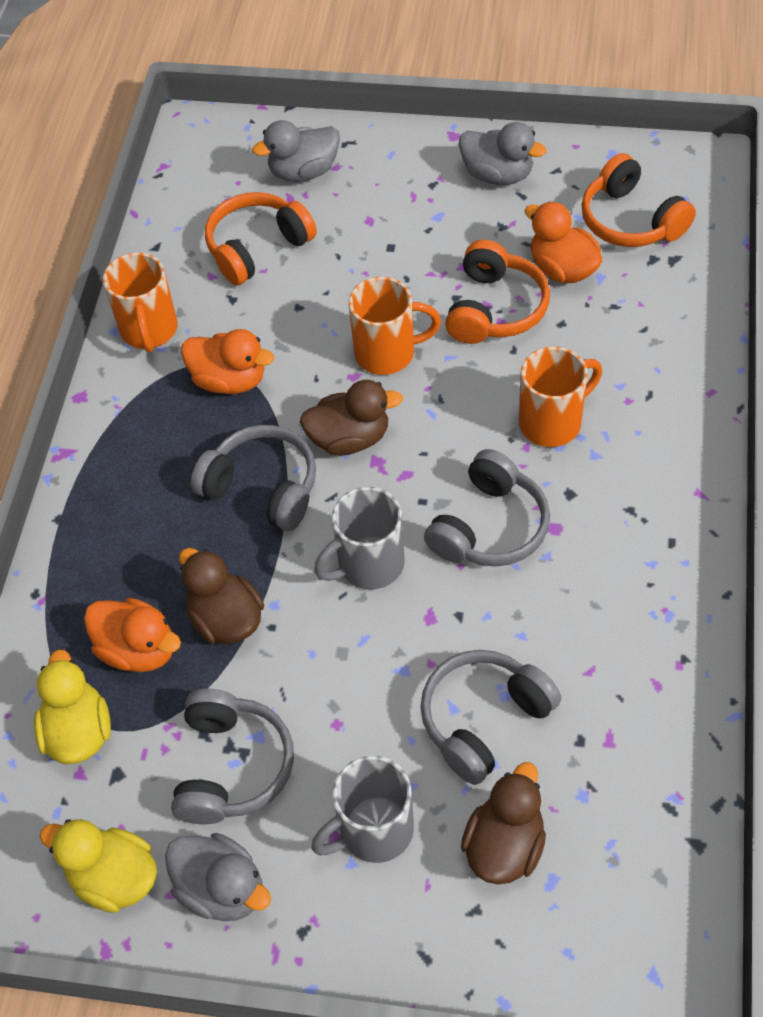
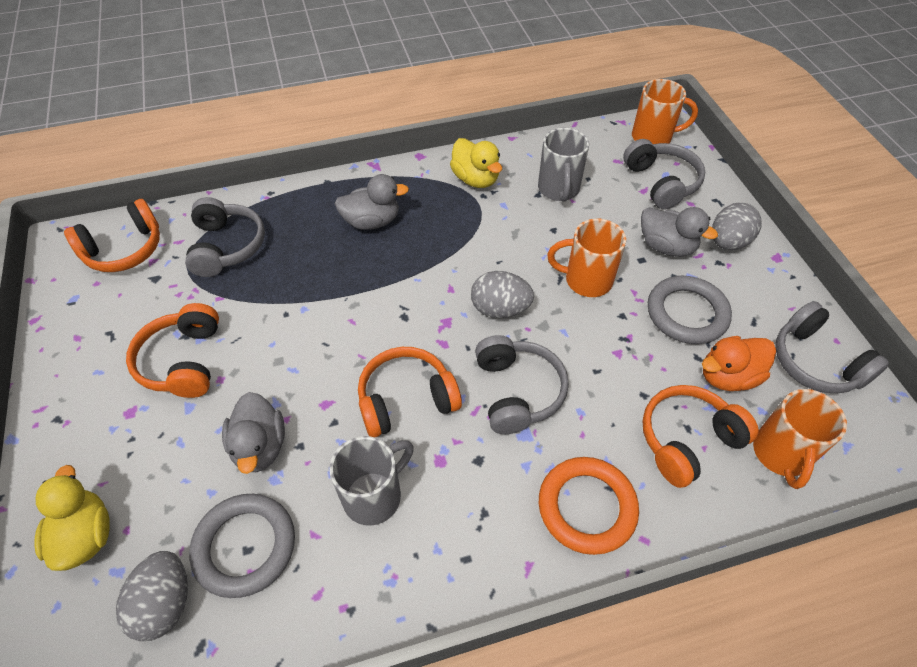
brown duck: 3 -> 0
grey egg: 0 -> 3
grey ring: 0 -> 2
orange duck: 3 -> 1
orange headphones: 3 -> 4
orange ring: 0 -> 1

